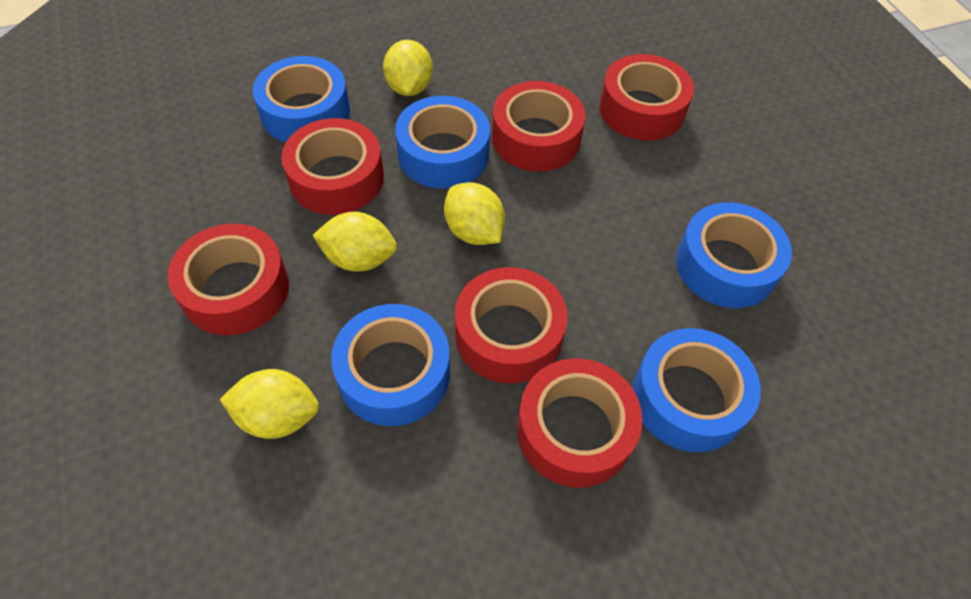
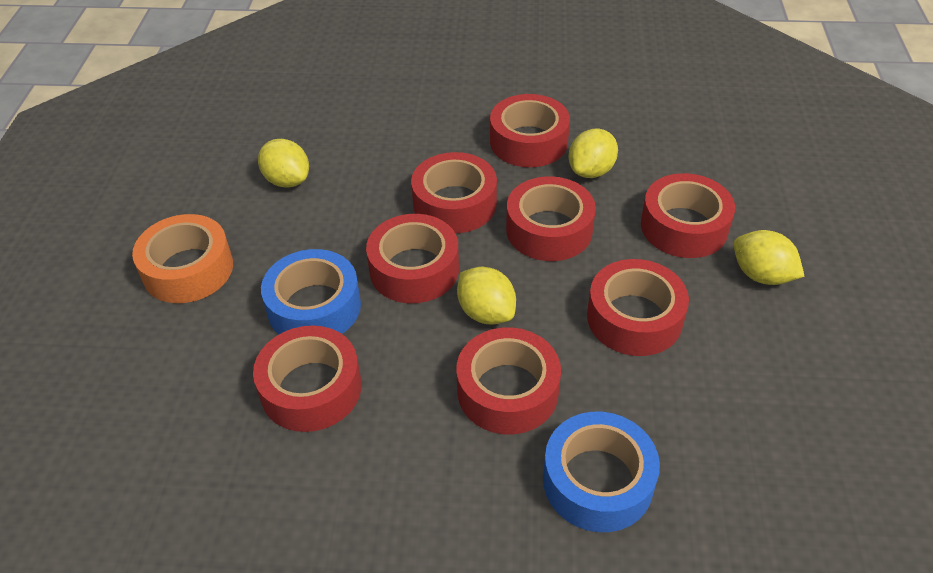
blue tape: 5 -> 2
orange tape: 0 -> 1
red tape: 6 -> 8

